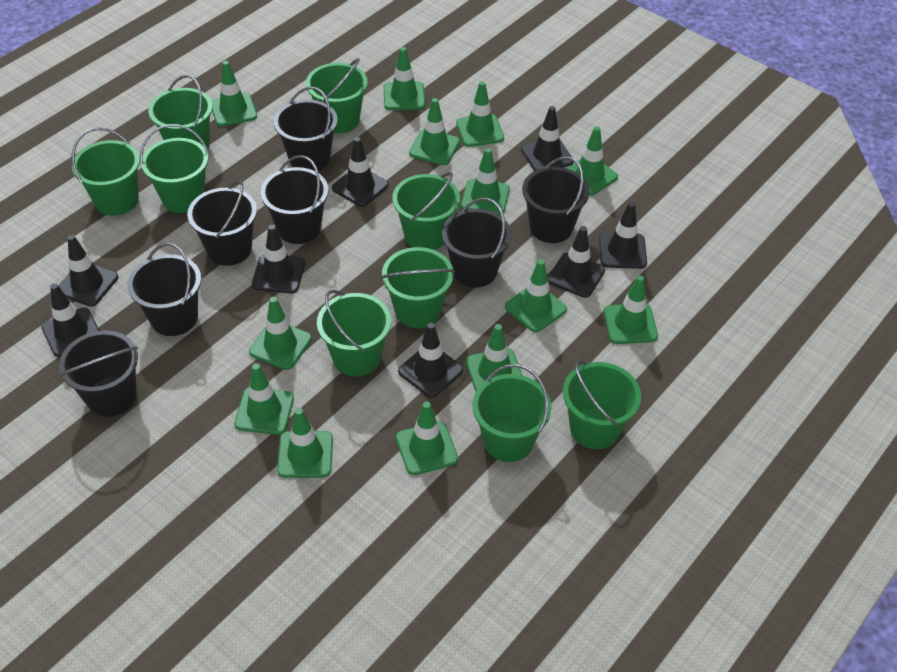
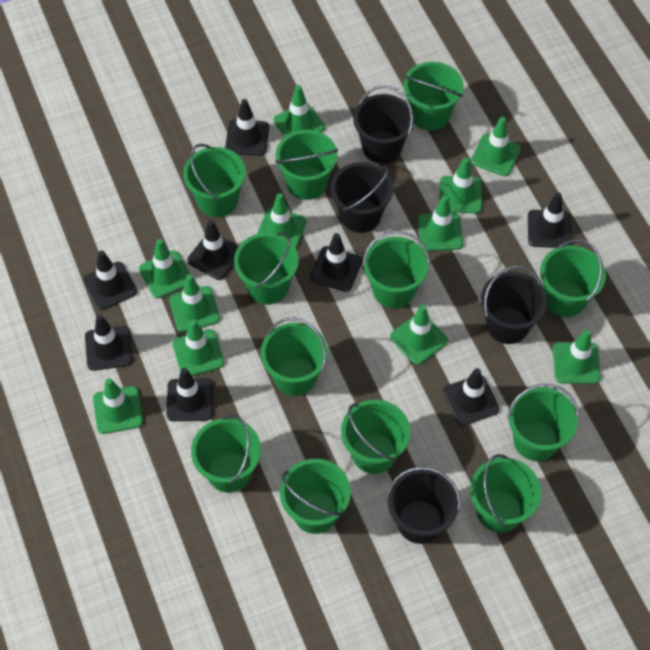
black bucket: 7 -> 4
green bucket: 9 -> 12
green traffic cone: 13 -> 11

